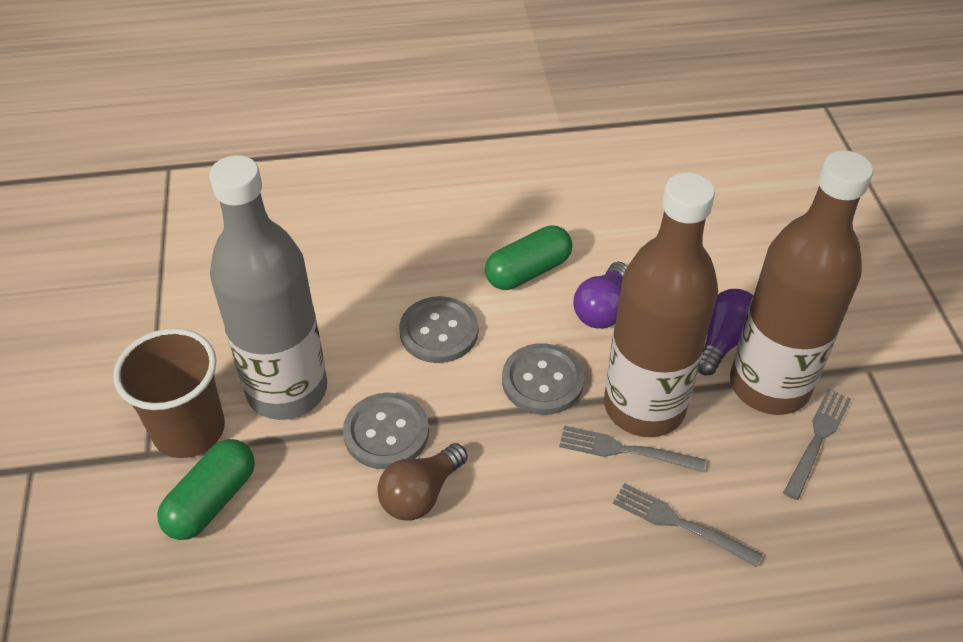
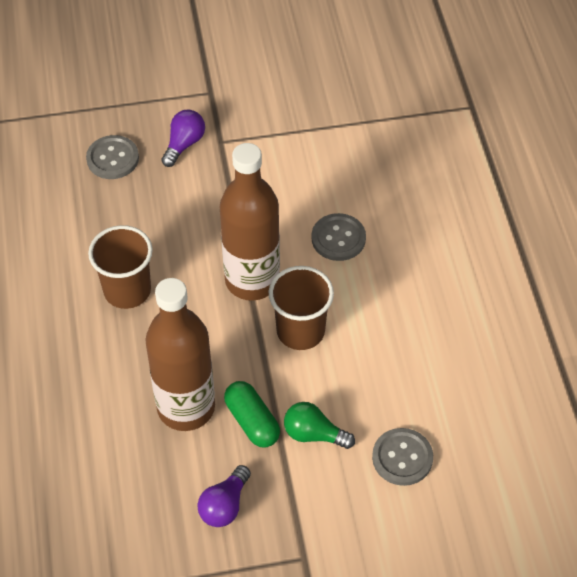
brown cup: 1 -> 2
brown light bulb: 1 -> 0
green capsule: 2 -> 1
green light bulb: 0 -> 1
grey bottle: 1 -> 0
grey fork: 3 -> 0

